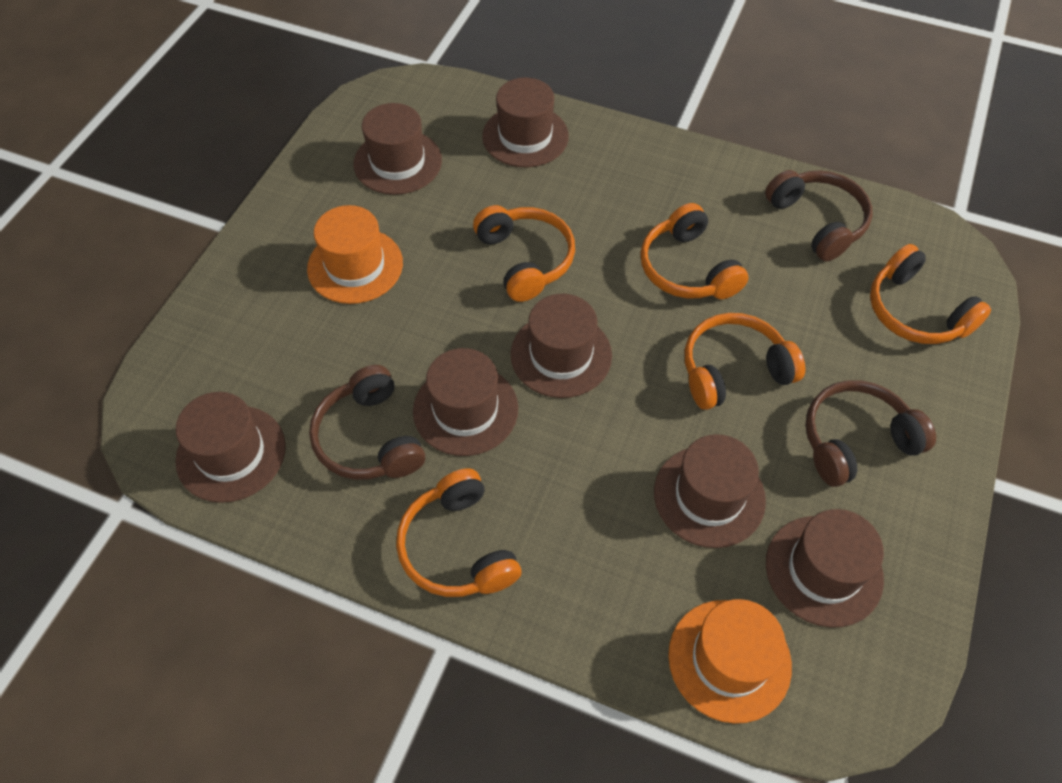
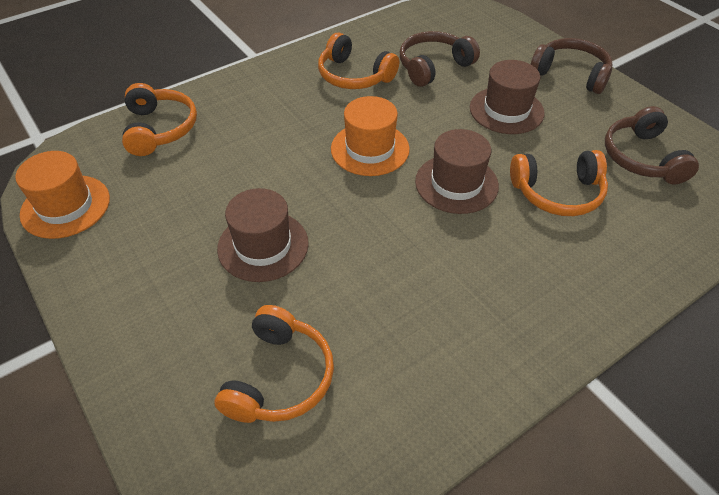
brown hat: 7 -> 3
orange headphones: 5 -> 4

